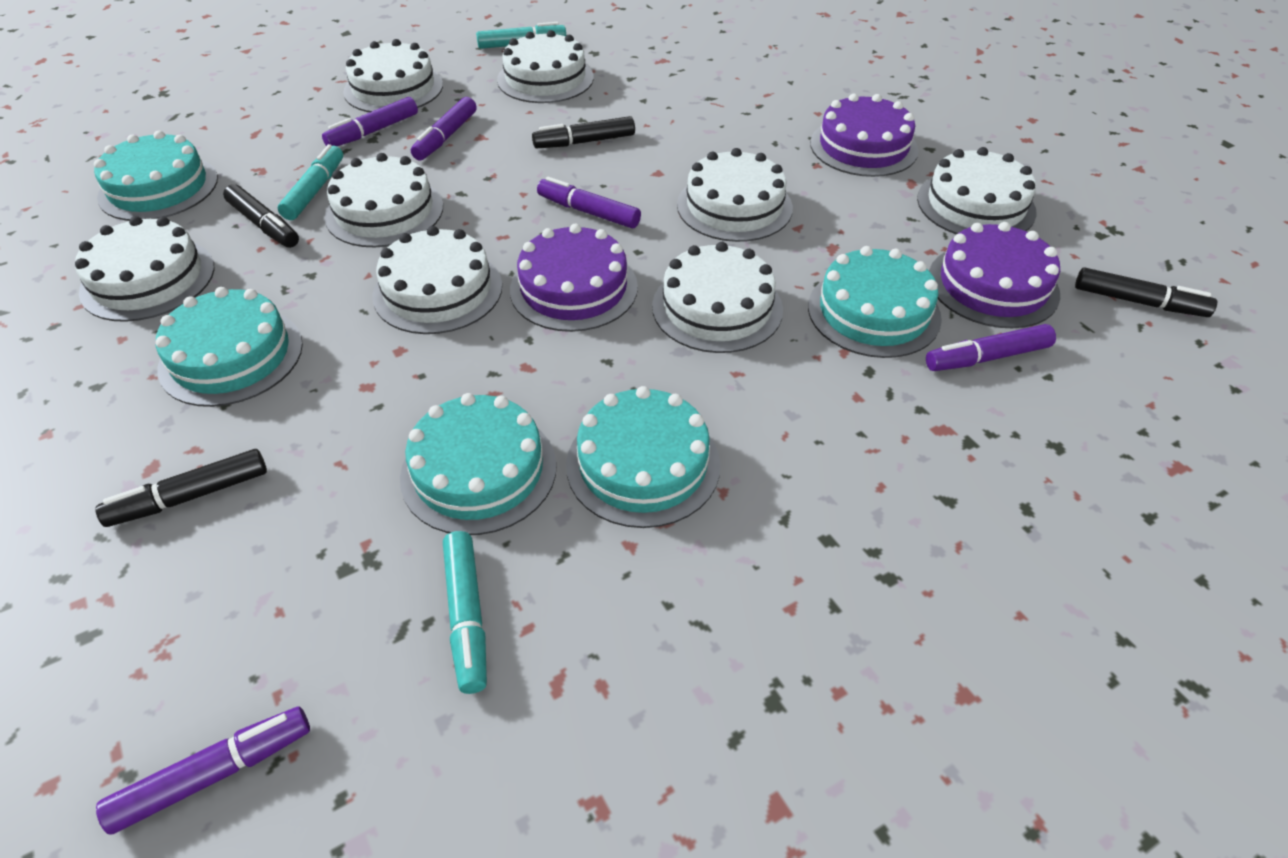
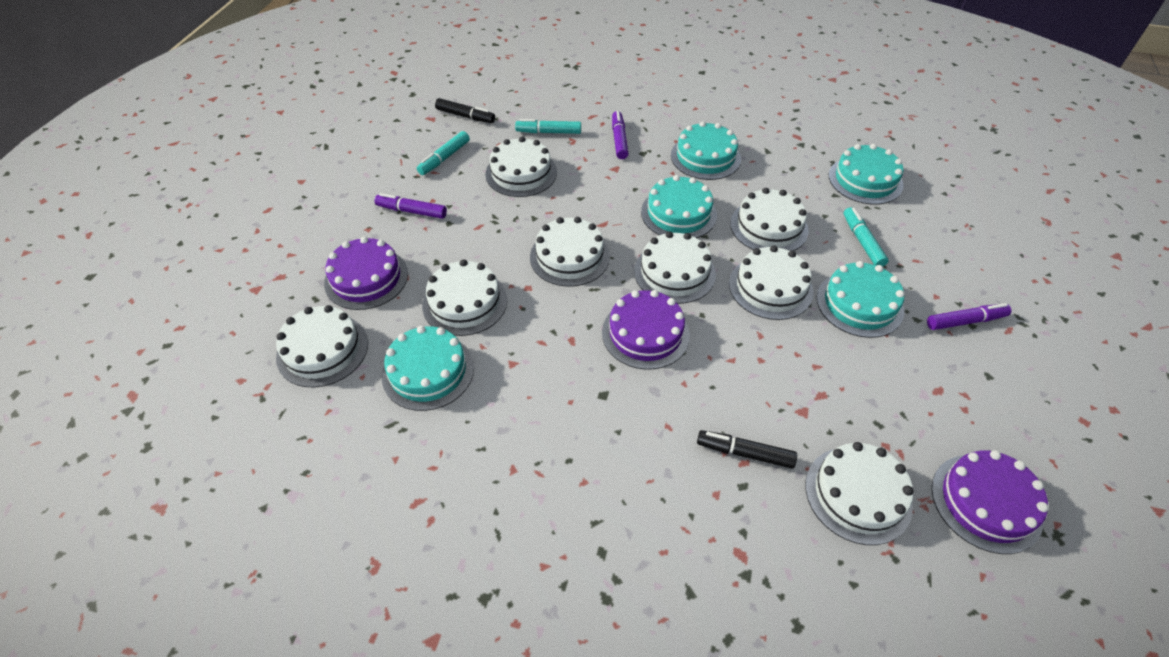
black marker: 4 -> 2
purple marker: 5 -> 3

